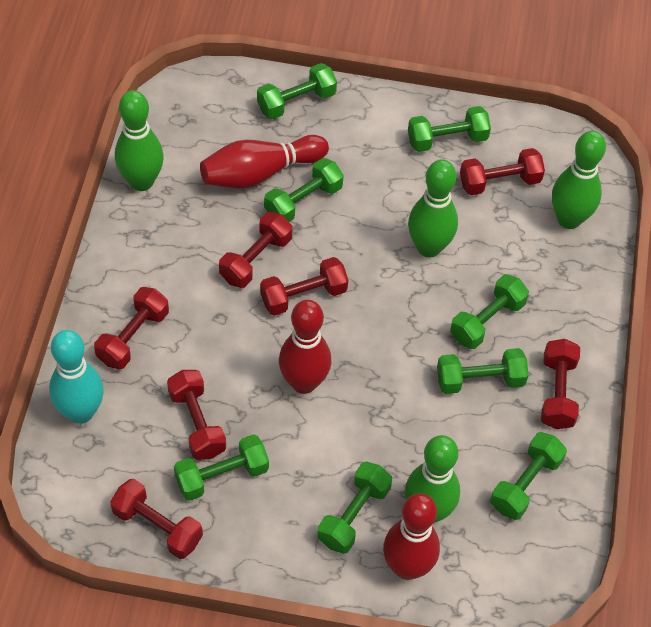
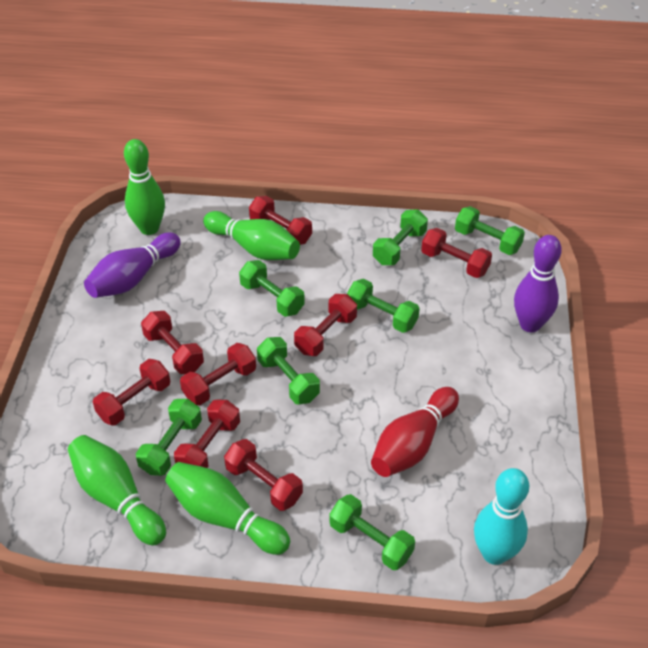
green dumbbell: 8 -> 7
purple bowling pin: 0 -> 2
red bowling pin: 3 -> 1
red dumbbell: 7 -> 8

